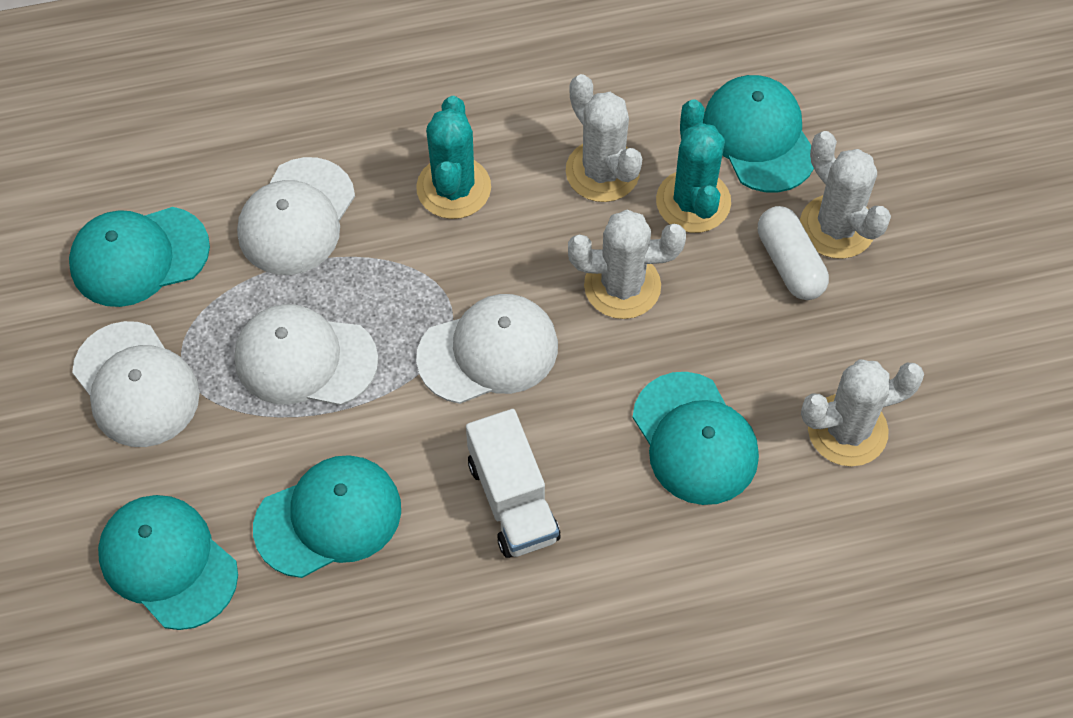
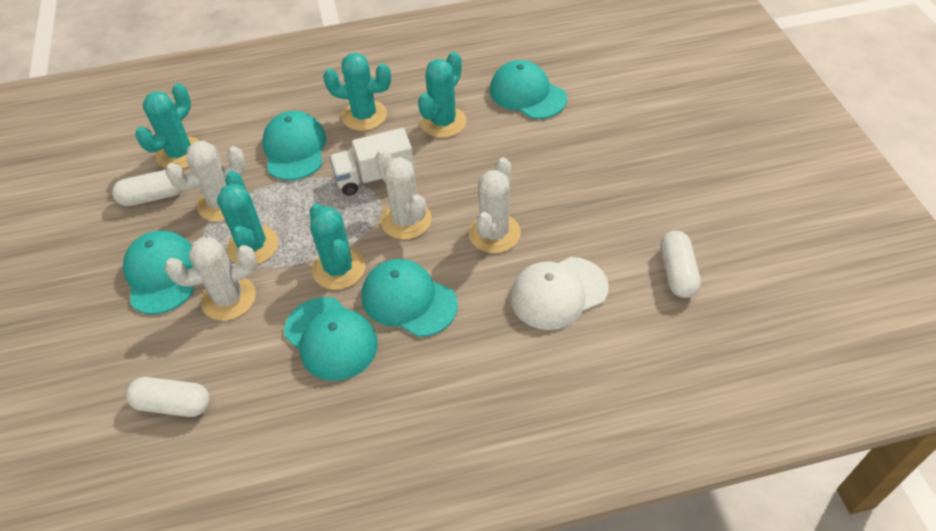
turquoise cactus: 2 -> 5
white cap: 4 -> 1
white capsule: 1 -> 3

